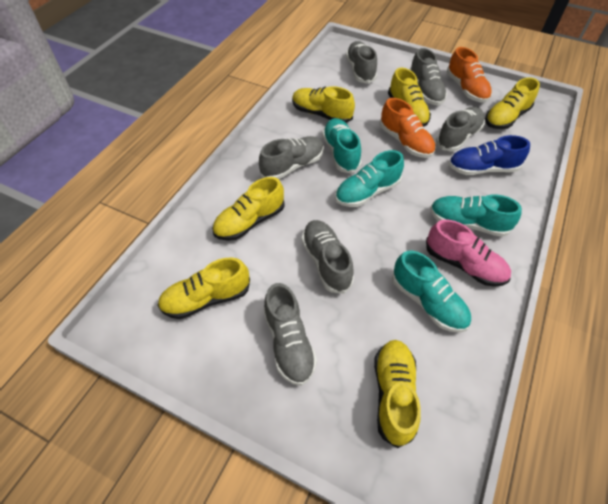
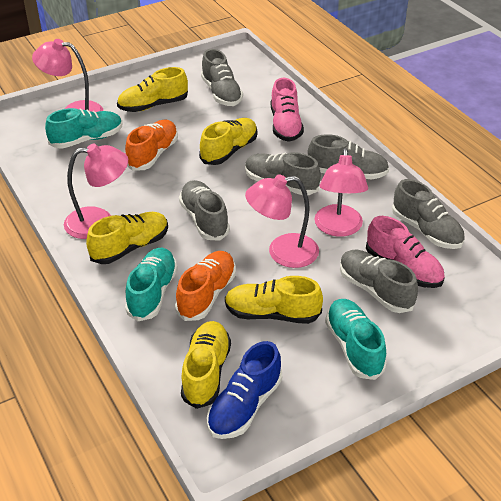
pink lamp: 0 -> 4
pink shoe: 1 -> 2
turquoise shoe: 4 -> 3
yellow shoe: 6 -> 5

